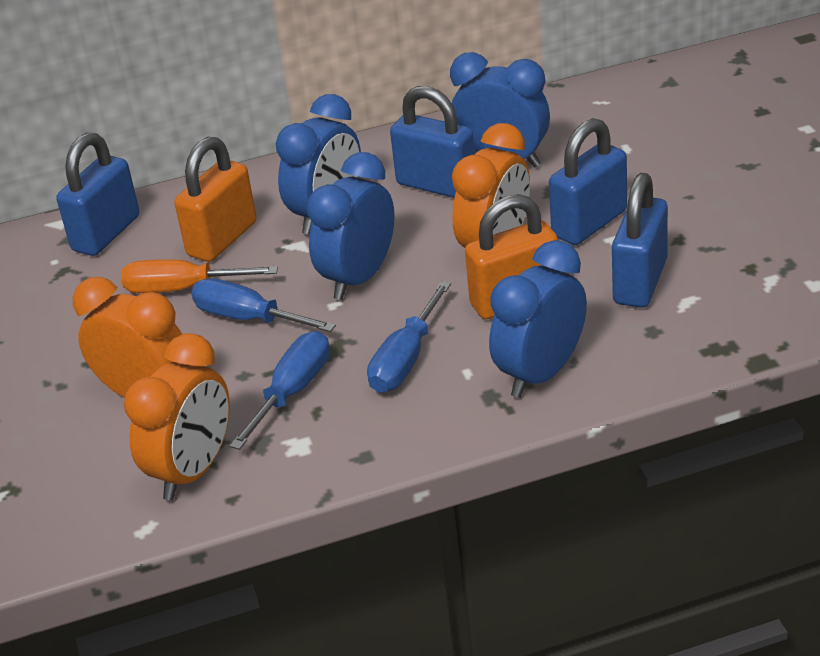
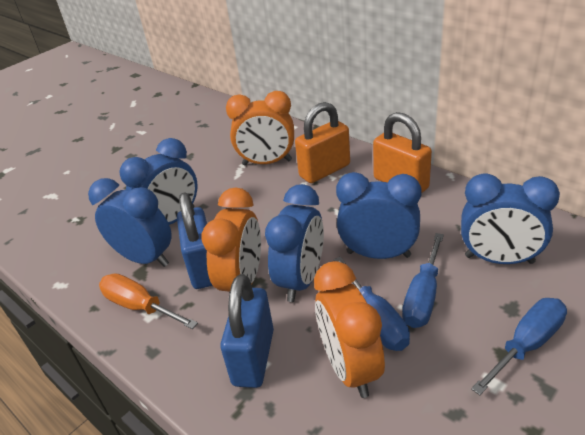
blue clock: 4 -> 5
blue padlock: 4 -> 2

